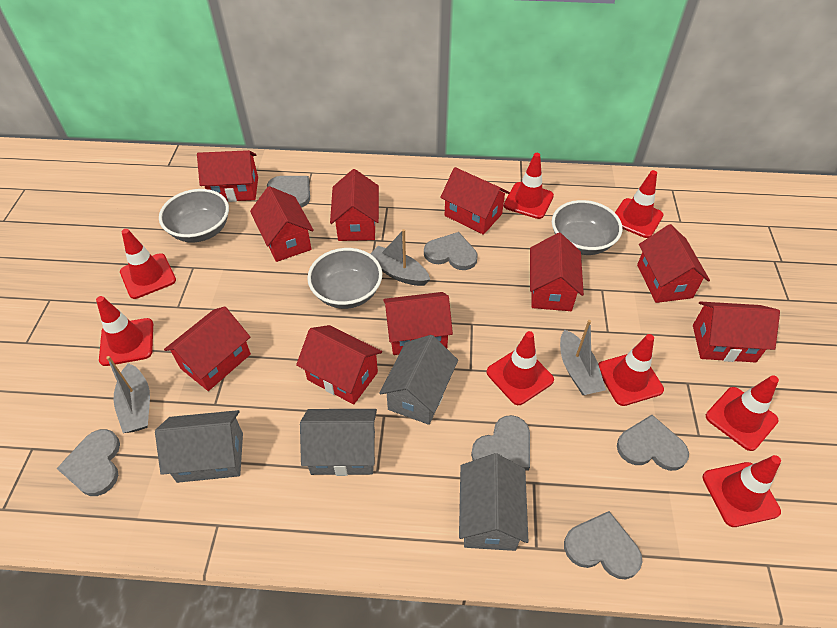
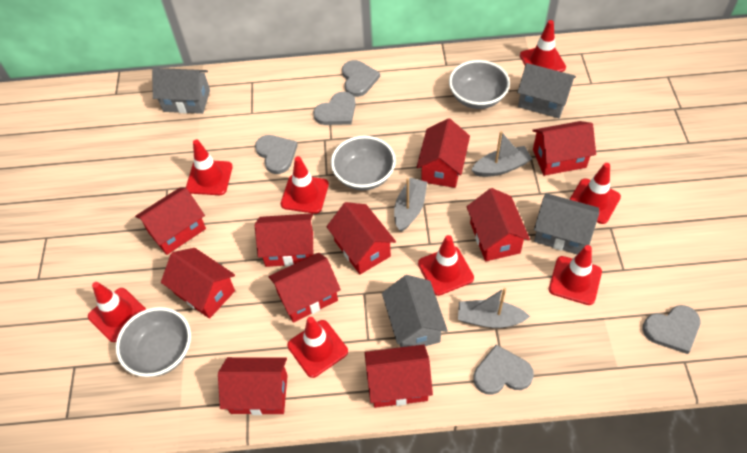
grey heart: 6 -> 5

